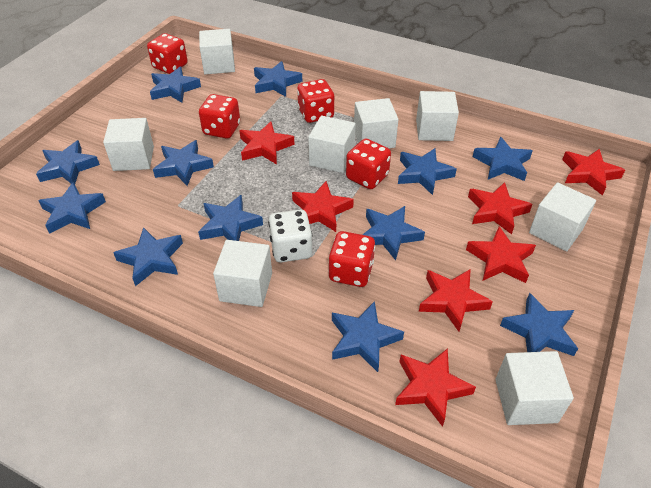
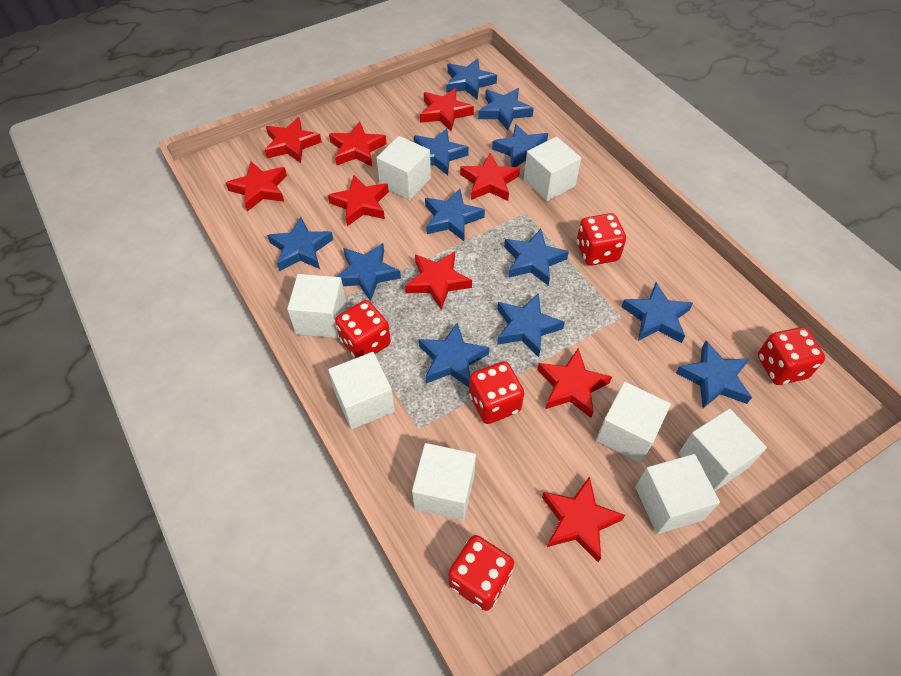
red star: 7 -> 9
white dice: 1 -> 0

